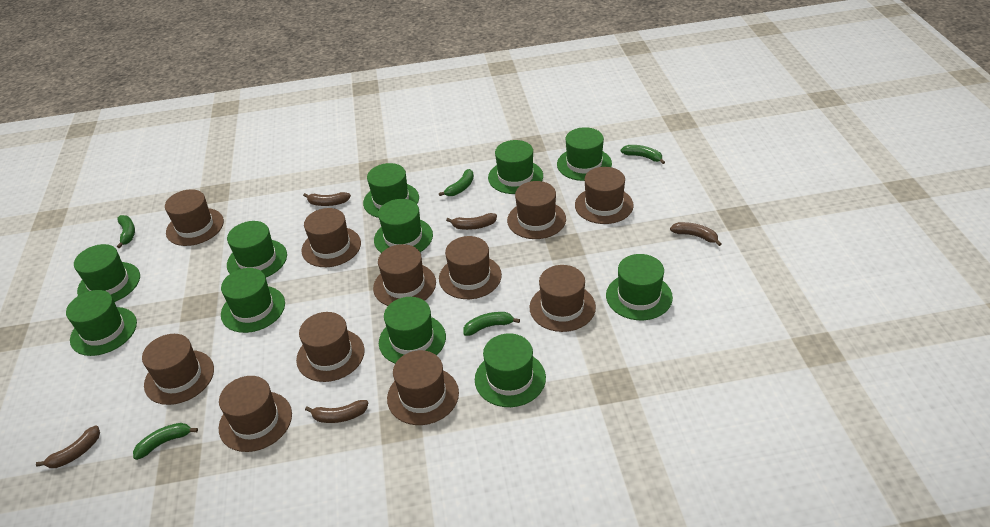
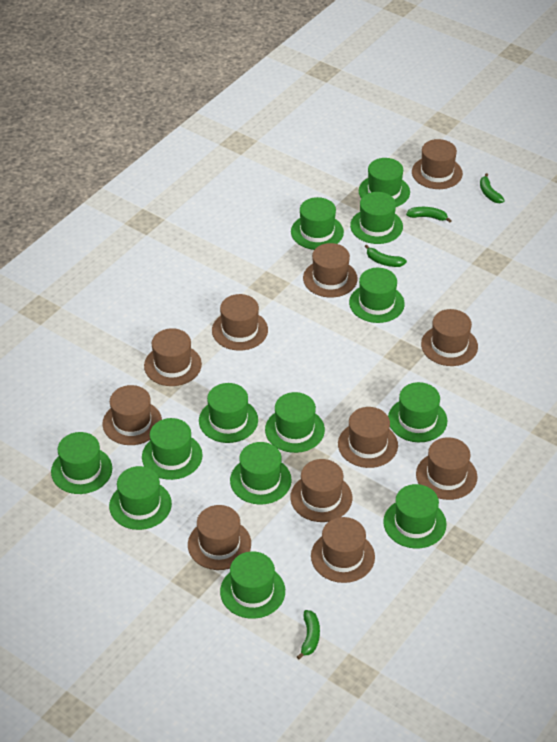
brown banana: 5 -> 0
green banana: 5 -> 4
green hat: 11 -> 13

